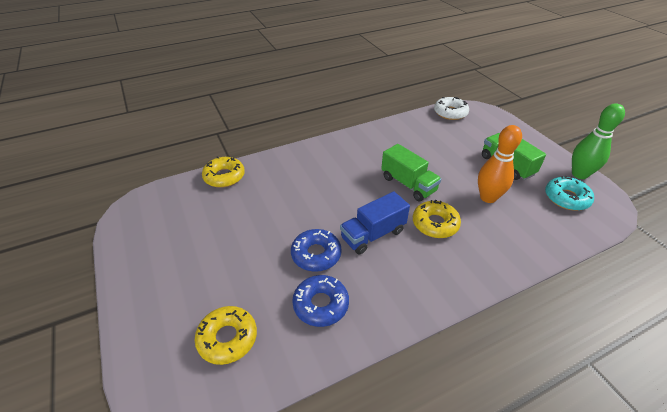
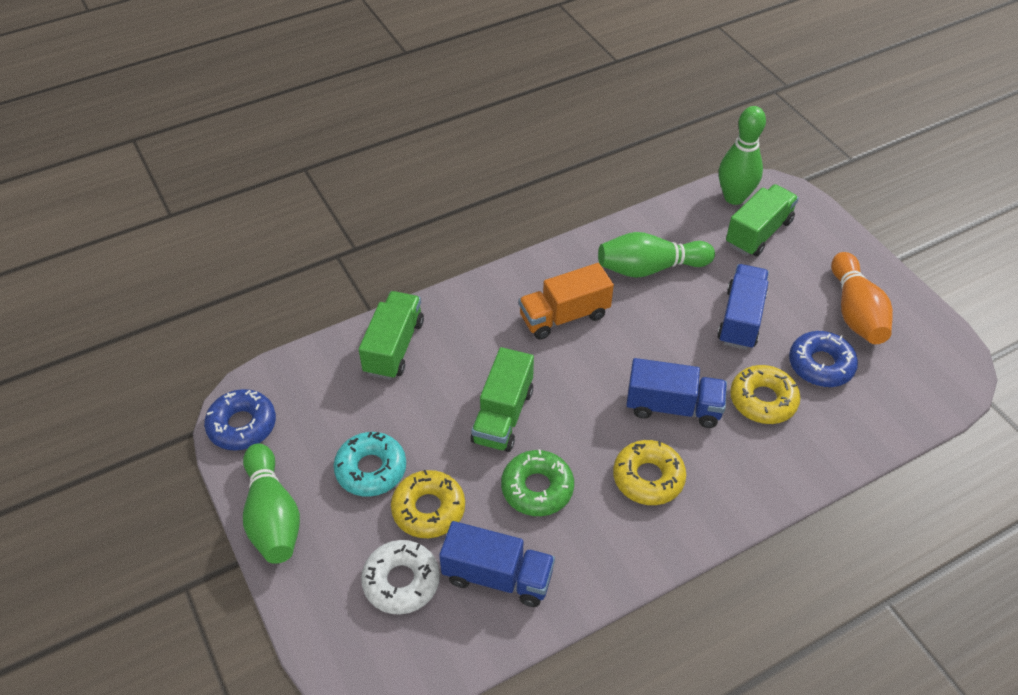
blue truck: 1 -> 3
green bowling pin: 1 -> 3
green donut: 0 -> 1
green truck: 2 -> 3
orange truck: 0 -> 1

